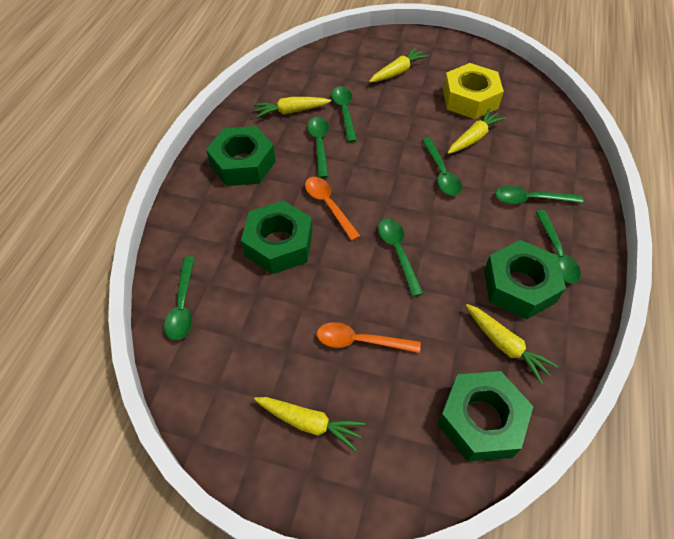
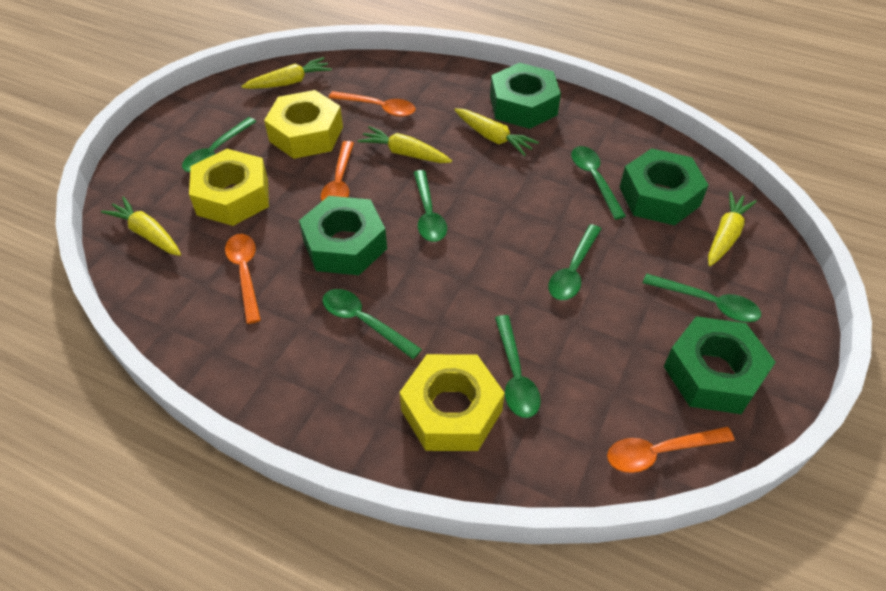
orange spoon: 2 -> 4
yellow nut: 1 -> 3

